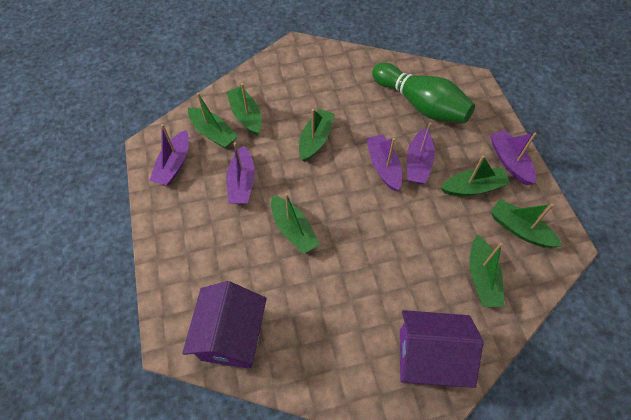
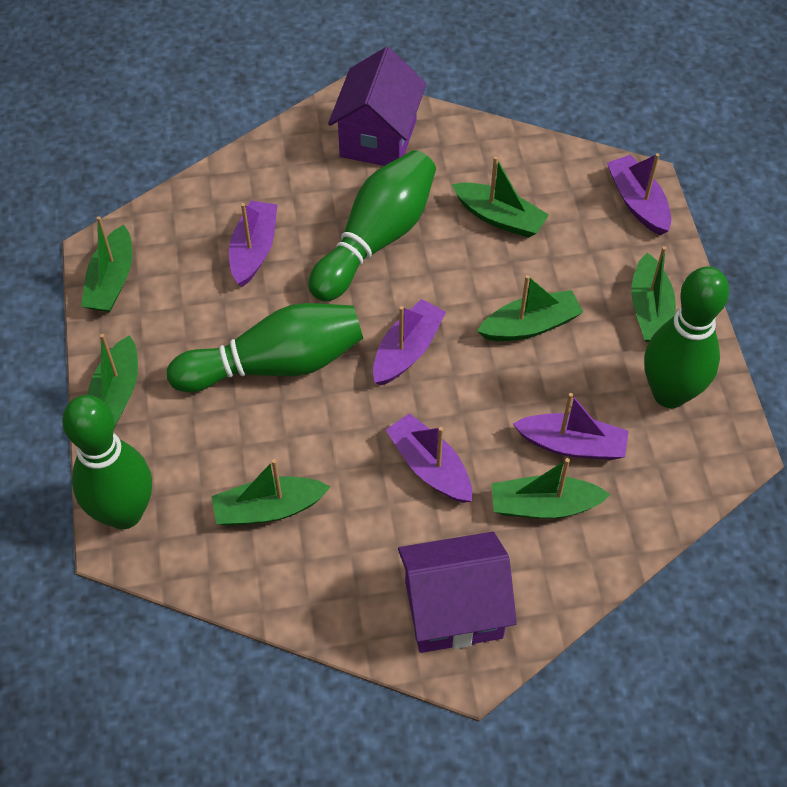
green bowling pin: 1 -> 4

